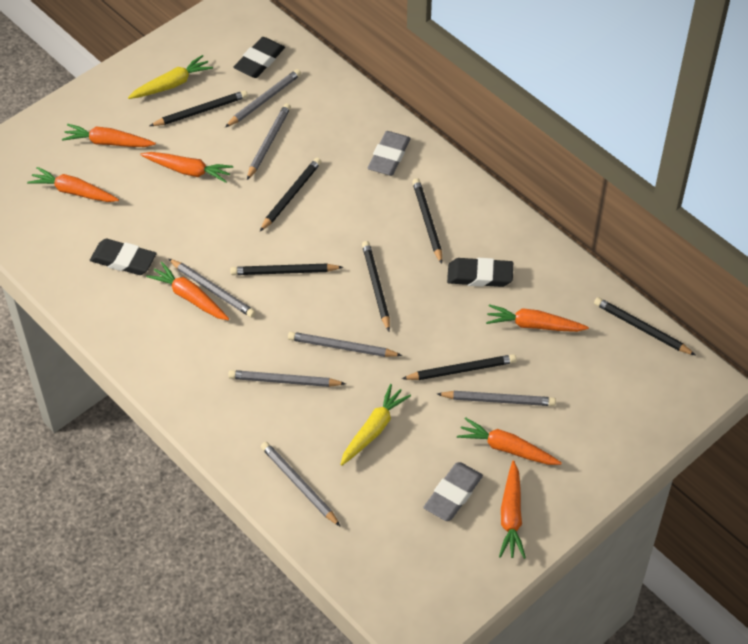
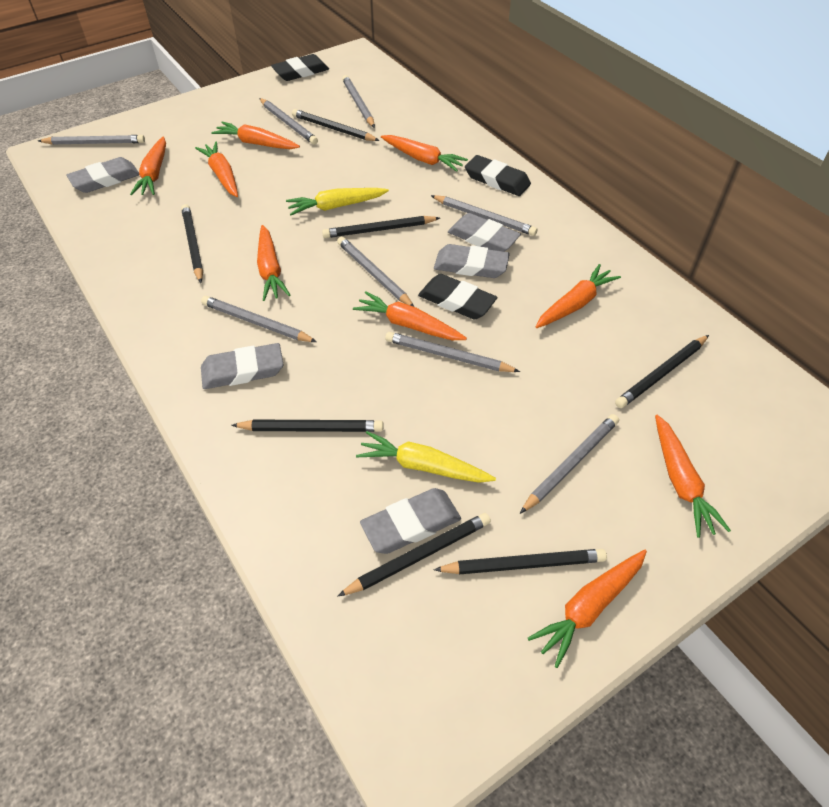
grey eraser: 2 -> 5
grey pencil: 7 -> 8
orange carrot: 7 -> 9

